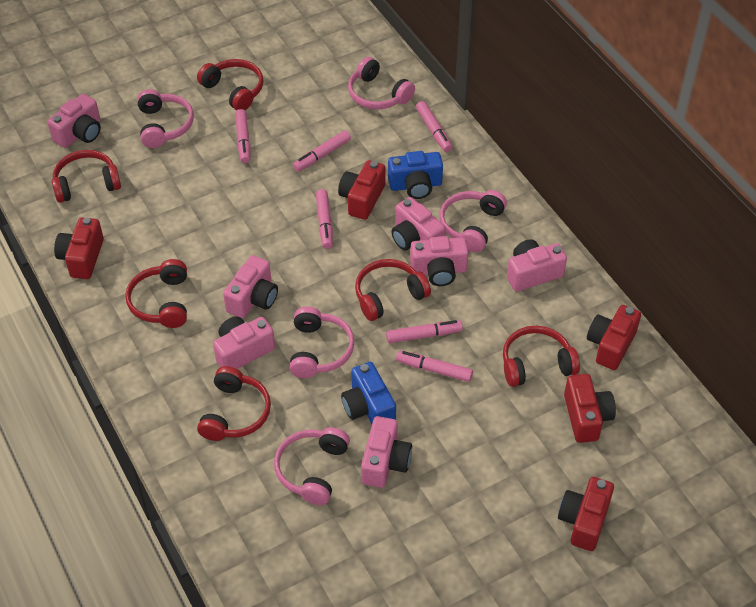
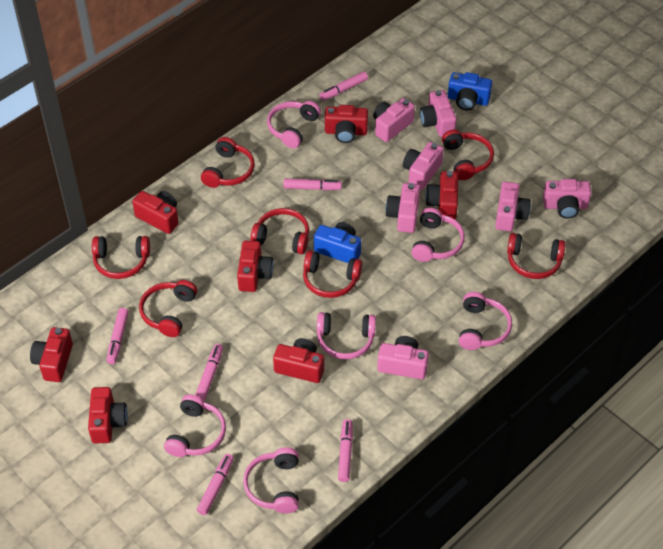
pink headphones: 5 -> 6
red camera: 5 -> 7
red headphones: 6 -> 7

